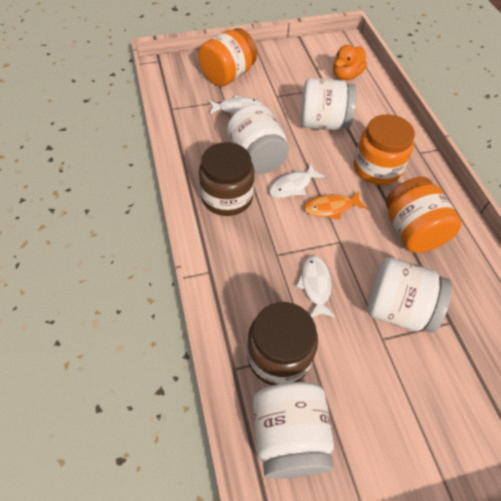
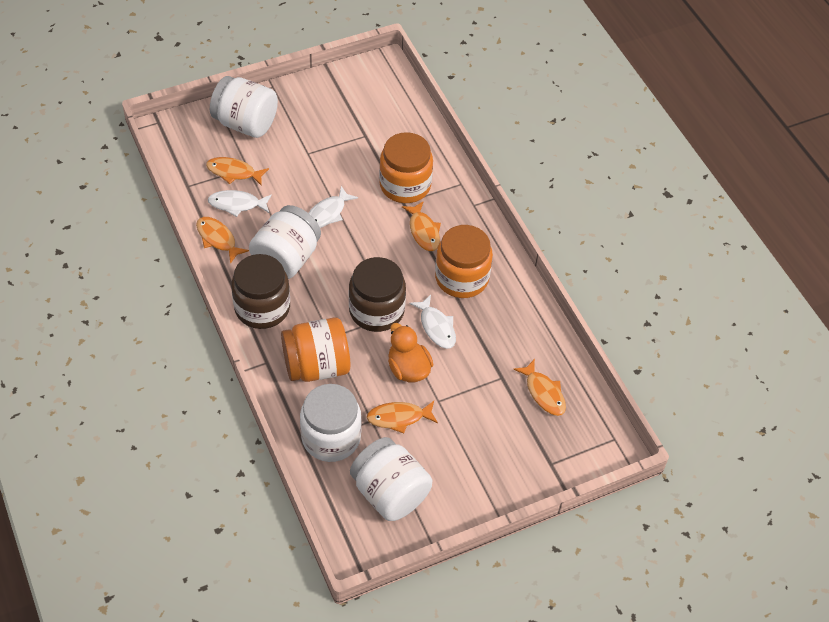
orange fish: 1 -> 5

